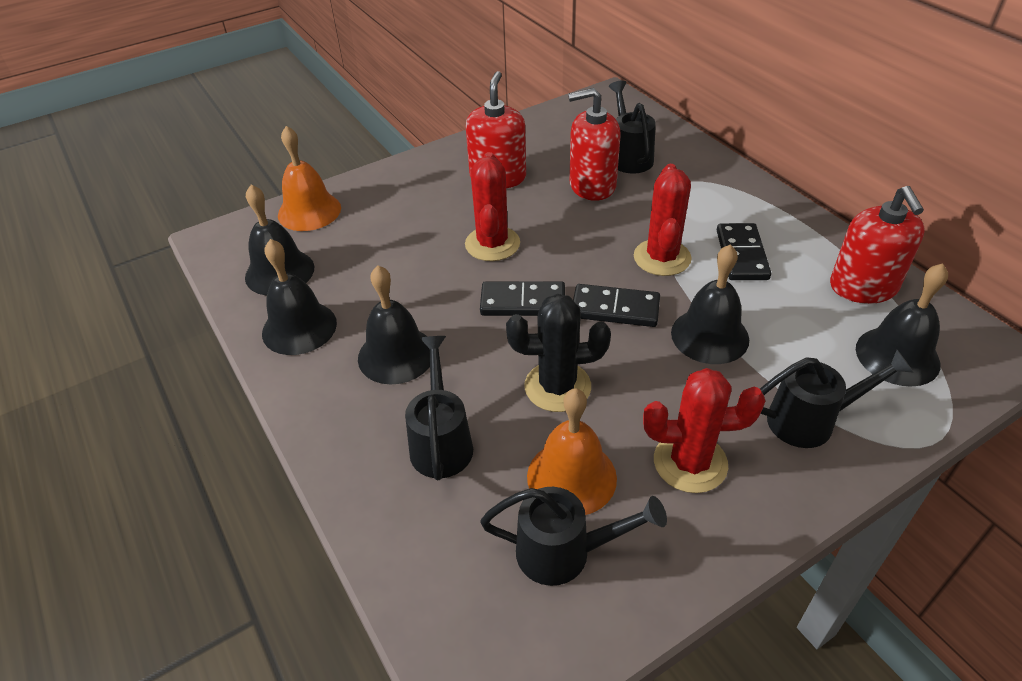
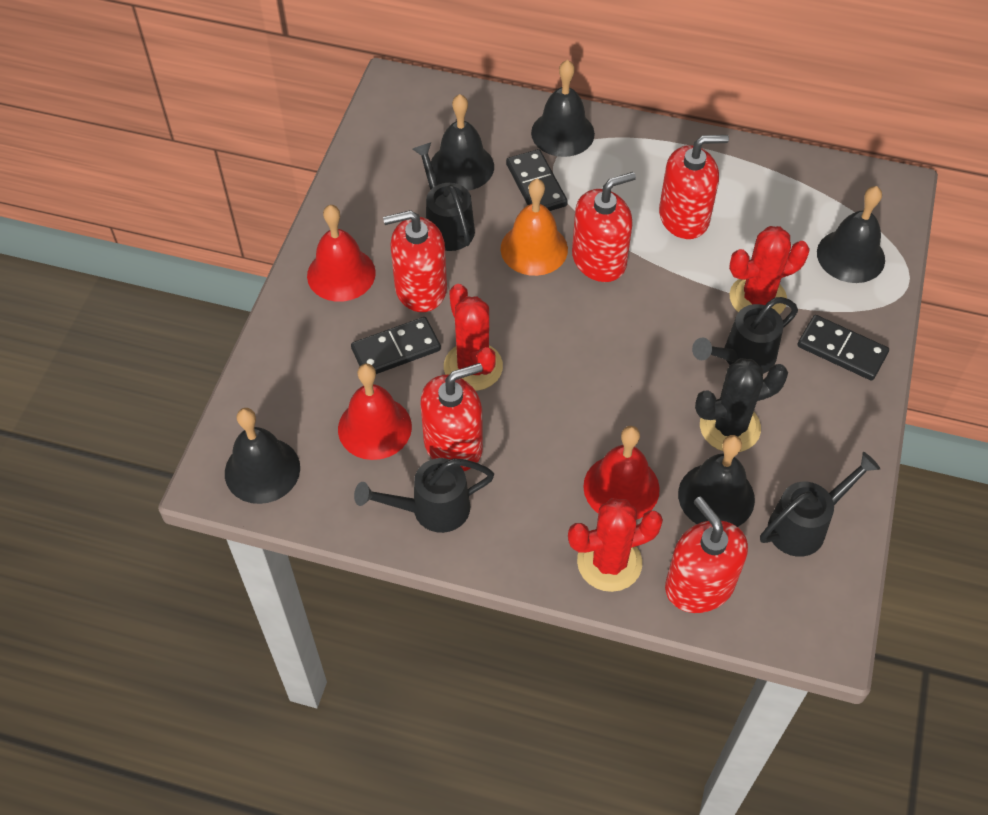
orange bell: 2 -> 1
red bell: 0 -> 3
red soap dispenser: 3 -> 5

